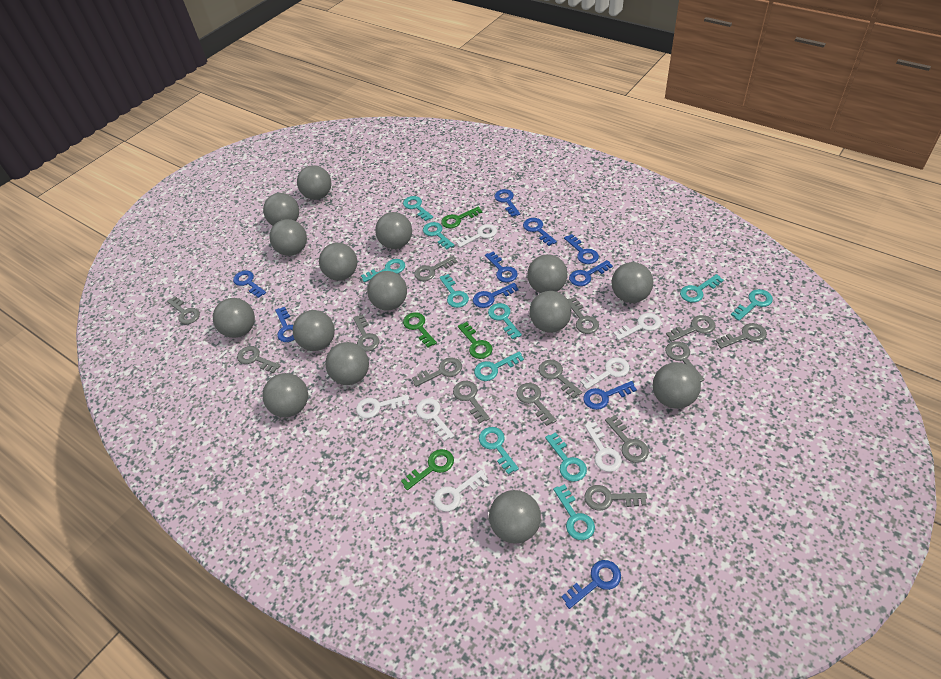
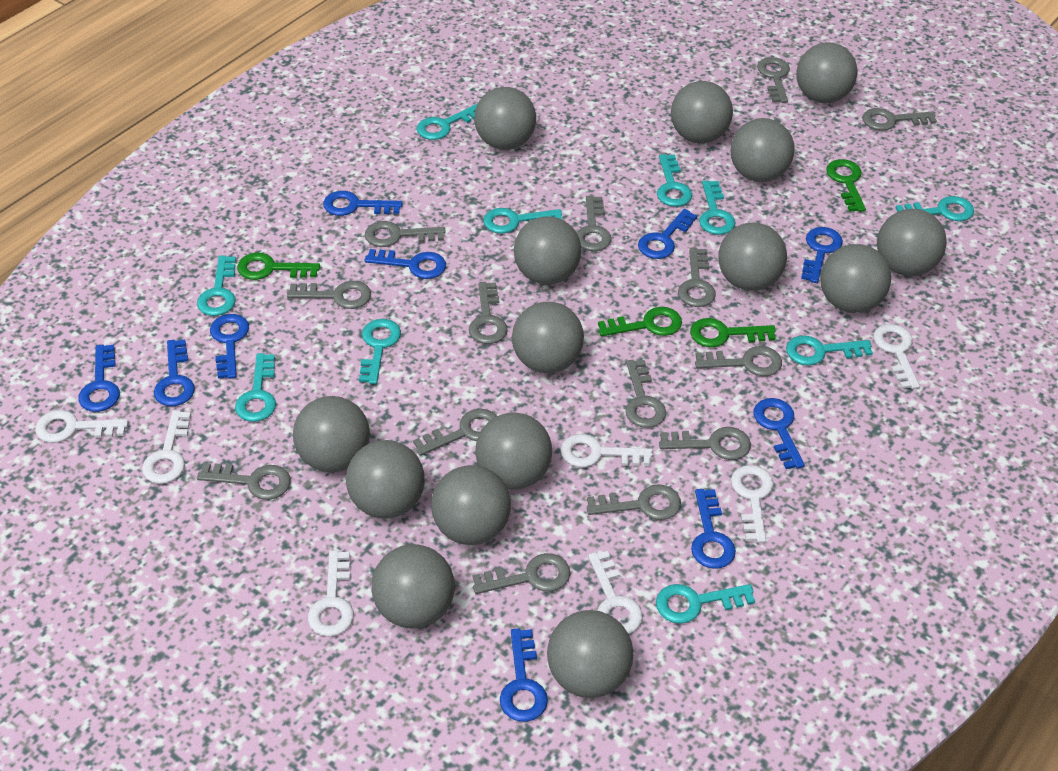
turquoise key: 11 -> 10

